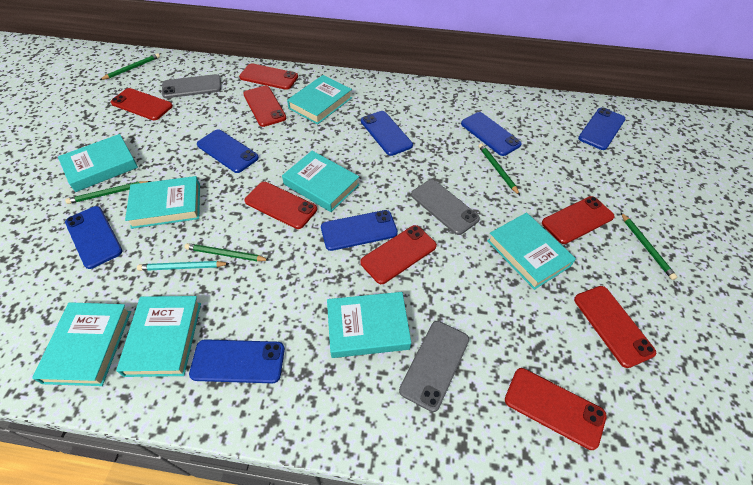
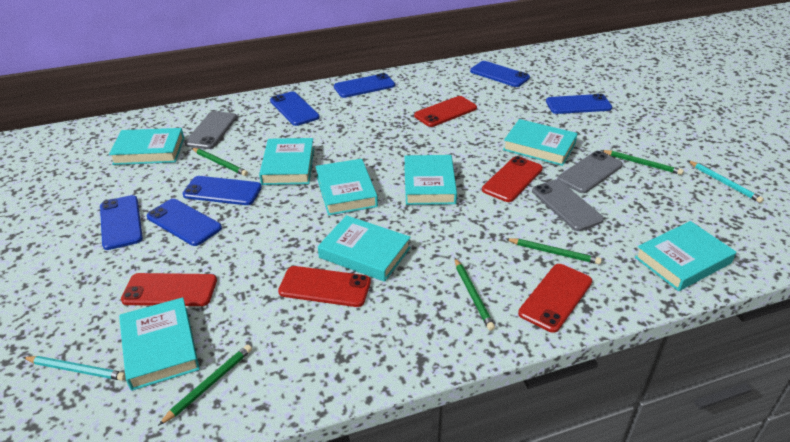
red phone: 8 -> 5
turquoise pencil: 1 -> 2

